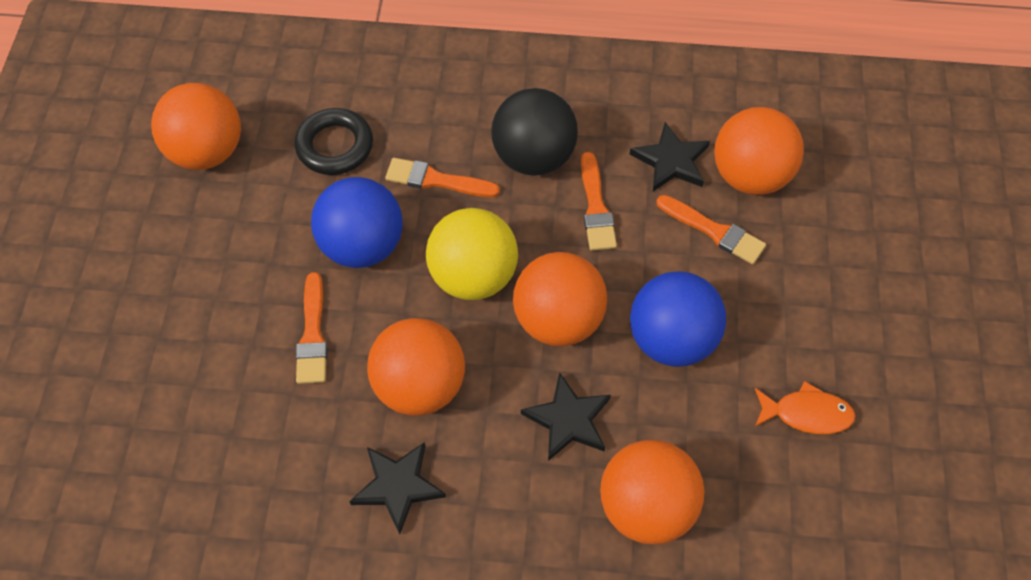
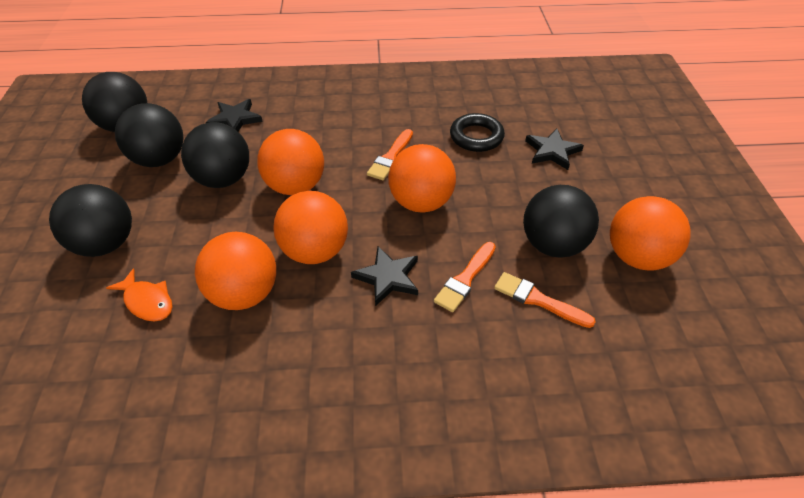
black ball: 1 -> 5
blue ball: 2 -> 0
orange brush: 4 -> 3
yellow ball: 1 -> 0

